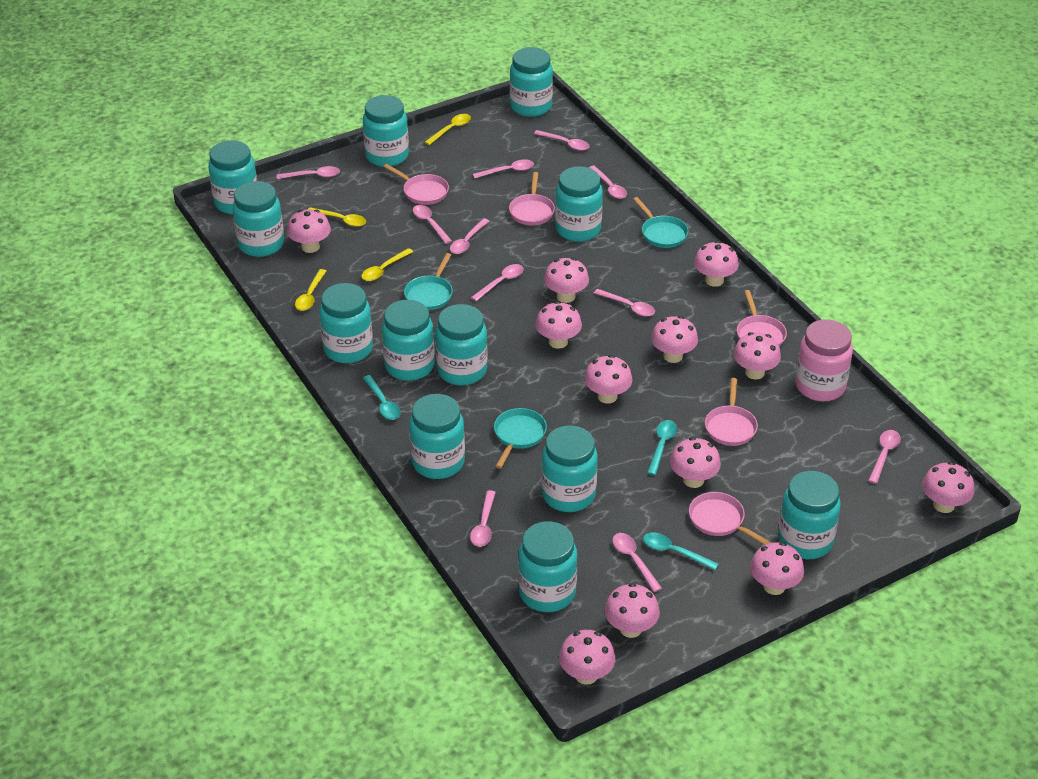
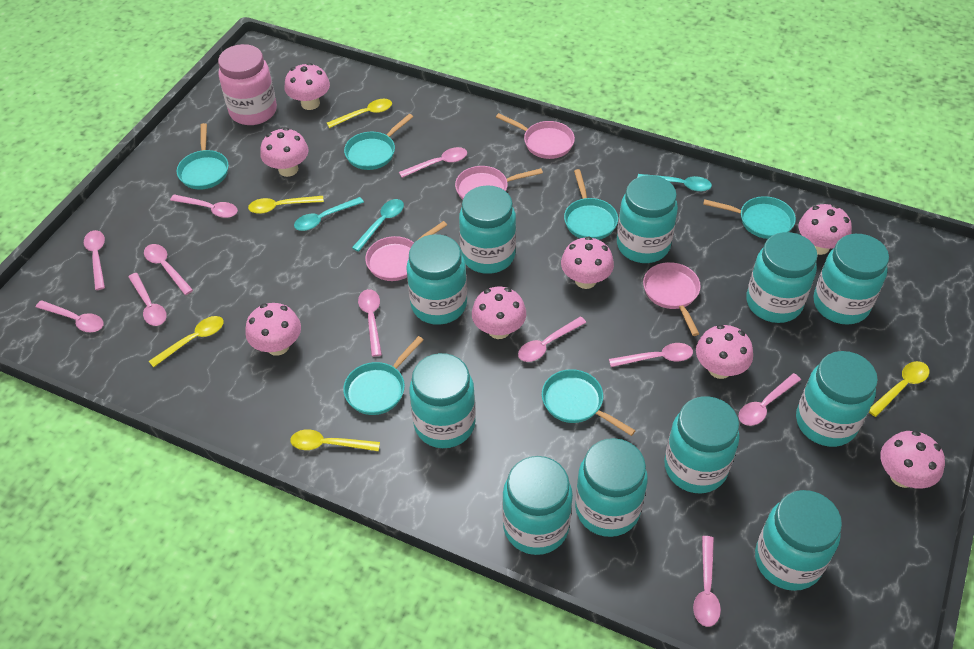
pink mushroom: 12 -> 8
pink pan: 5 -> 4
turquoise jar: 12 -> 11
turquoise pan: 3 -> 6
yellow spoon: 4 -> 5

